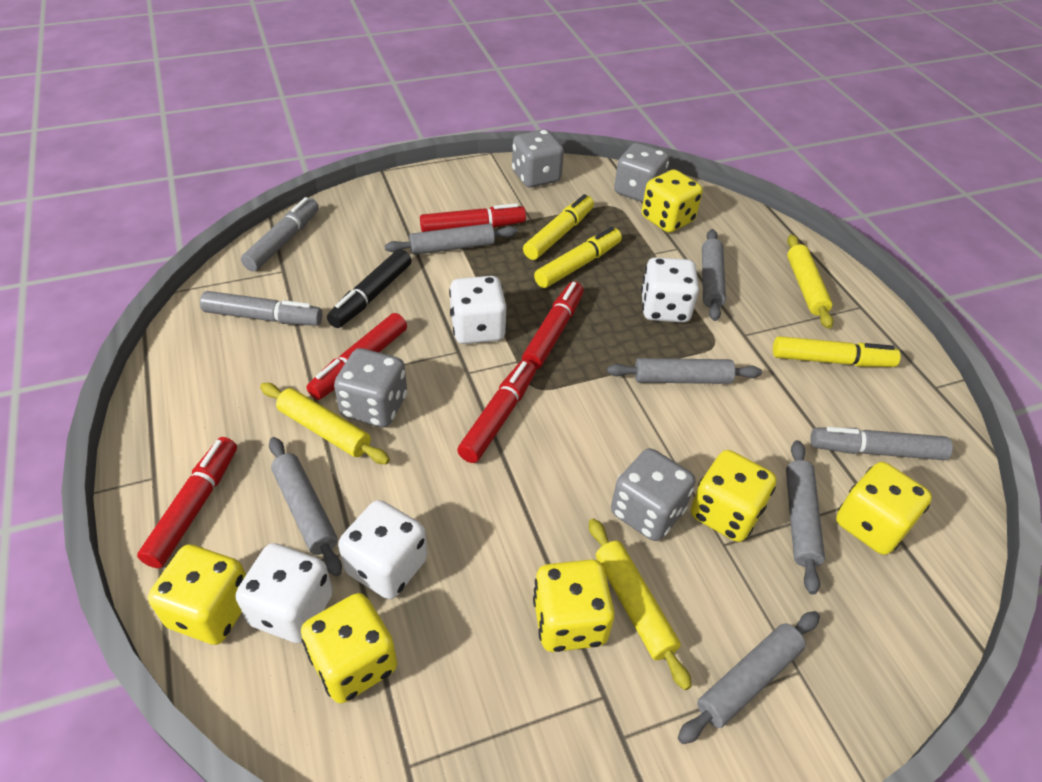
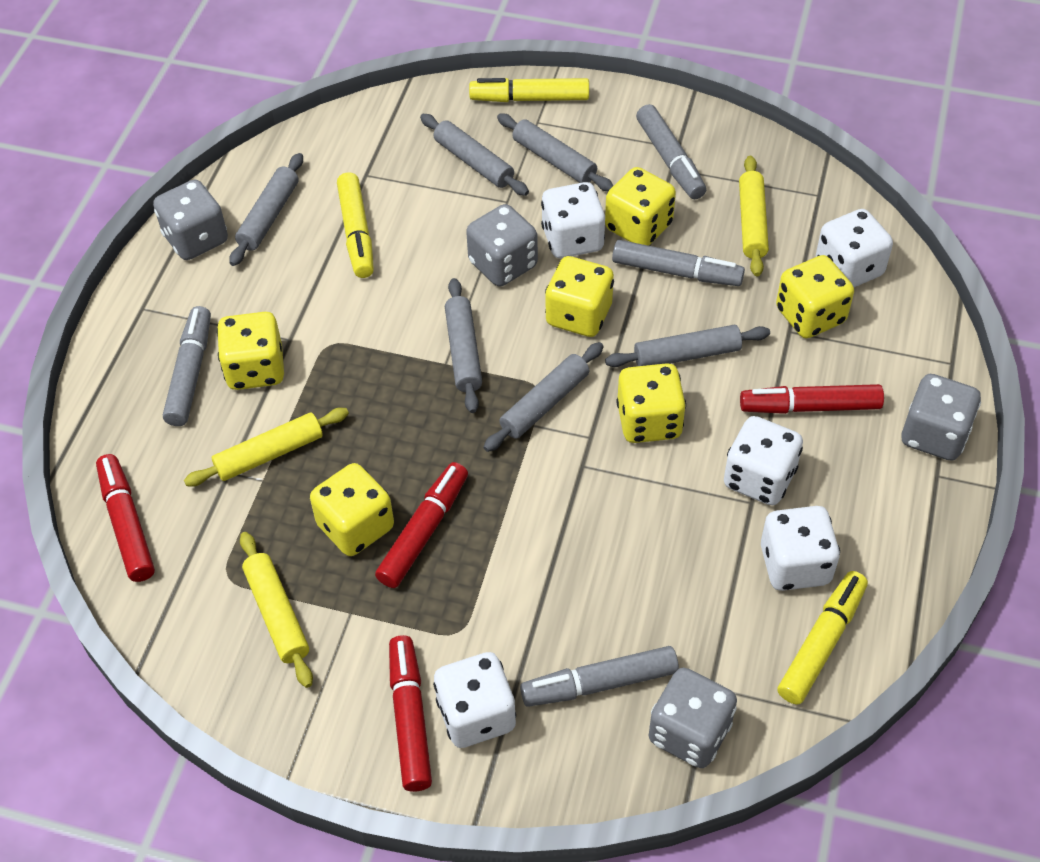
black marker: 1 -> 0
grey marker: 3 -> 4
red marker: 5 -> 4
white dice: 4 -> 5

